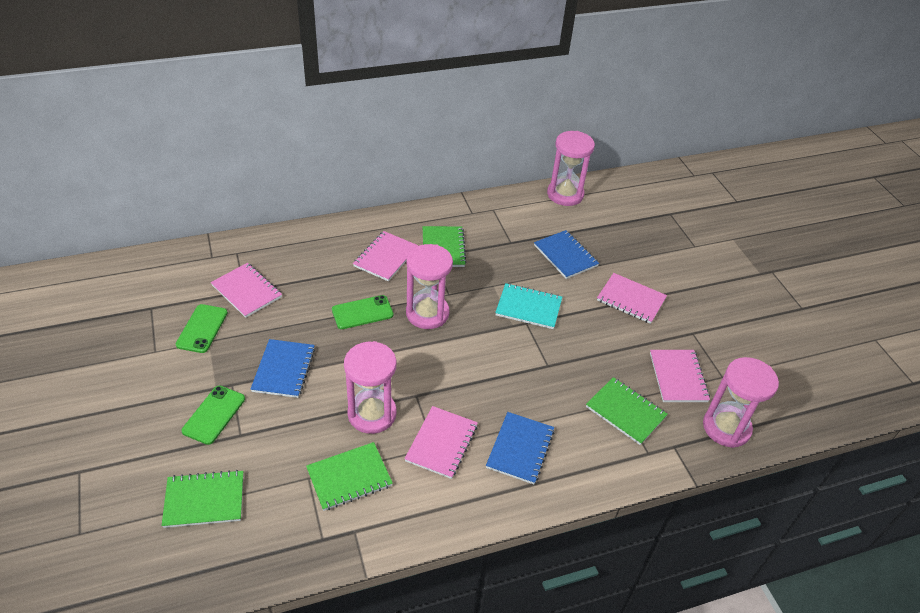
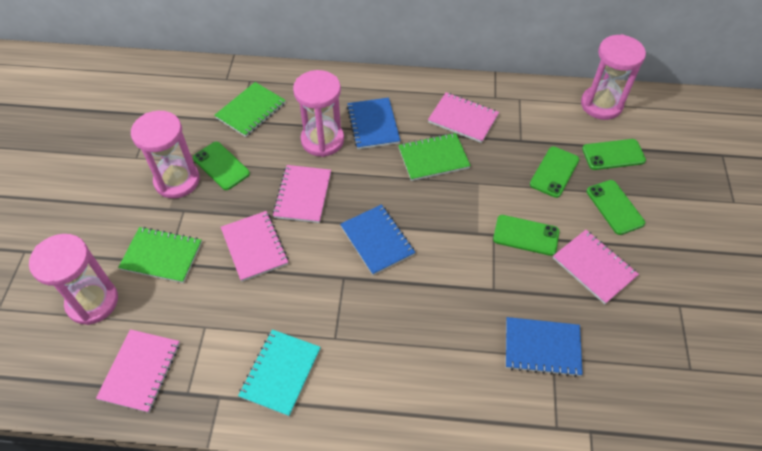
green notebook: 4 -> 3
green phone: 3 -> 5

